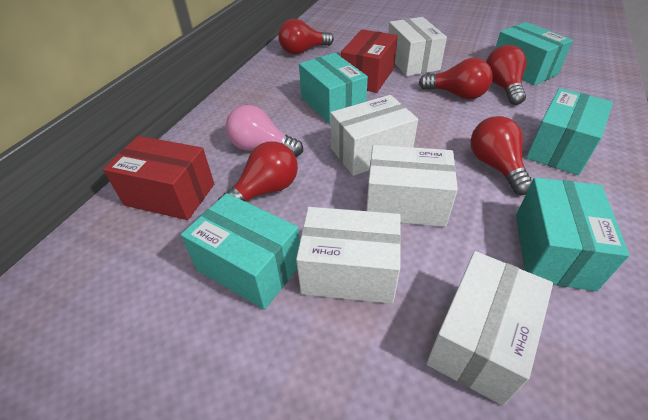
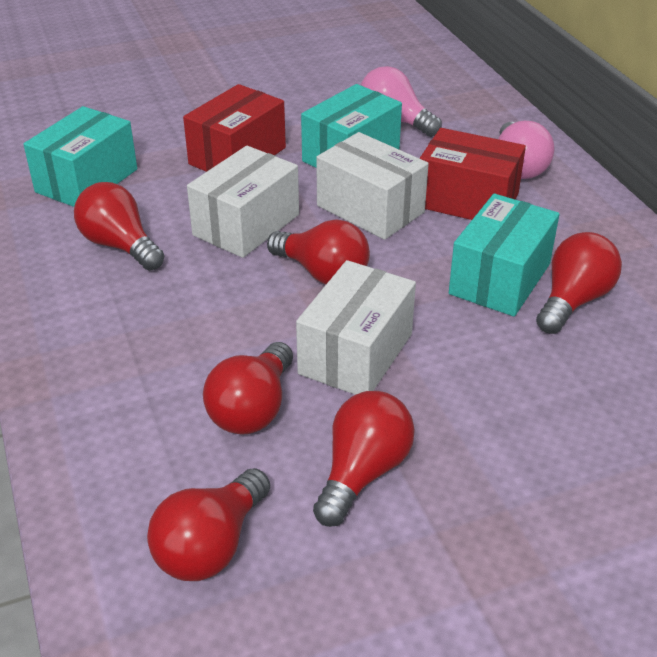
pink light bulb: 1 -> 2
red light bulb: 5 -> 6
turquoise box: 5 -> 3
white box: 5 -> 3

